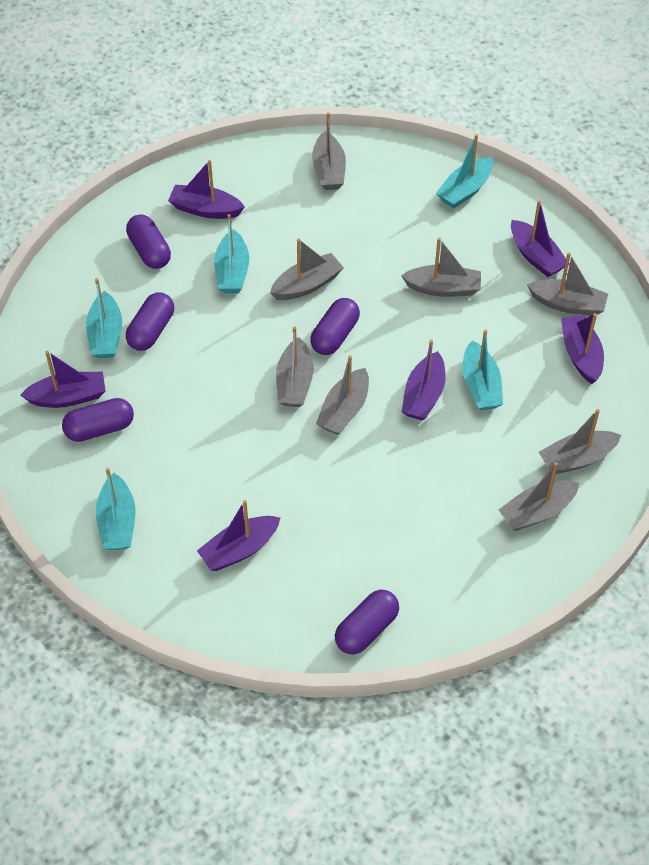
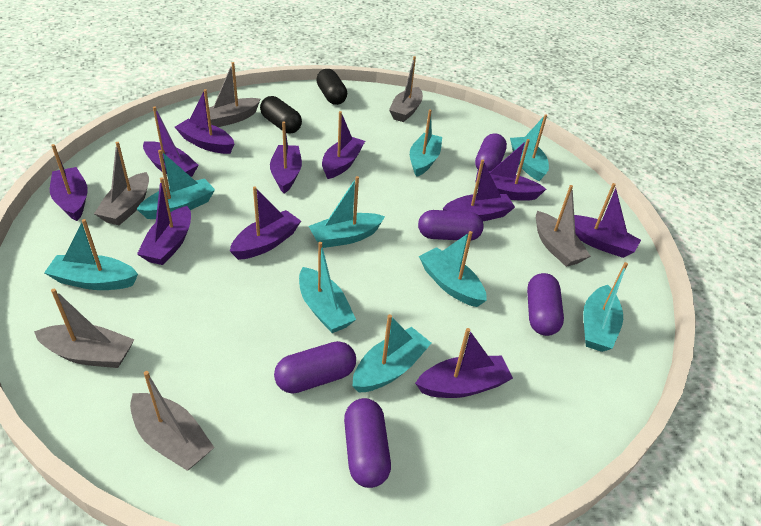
black capsule: 0 -> 2
grey boat: 8 -> 6
purple boat: 6 -> 11
turquoise boat: 5 -> 9

